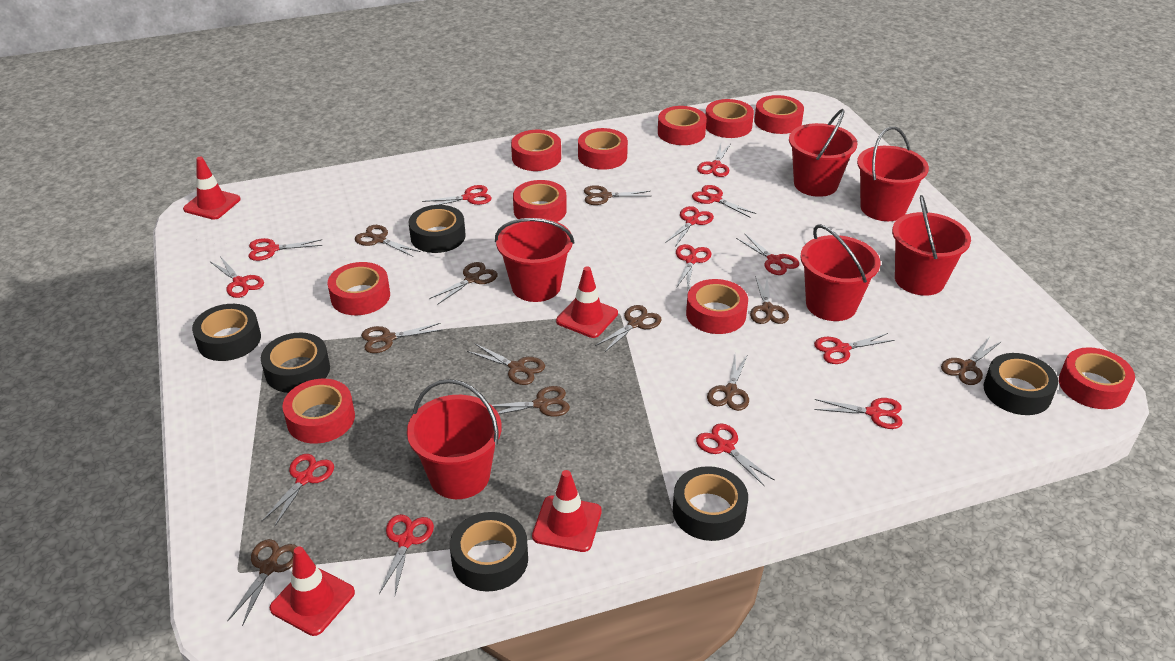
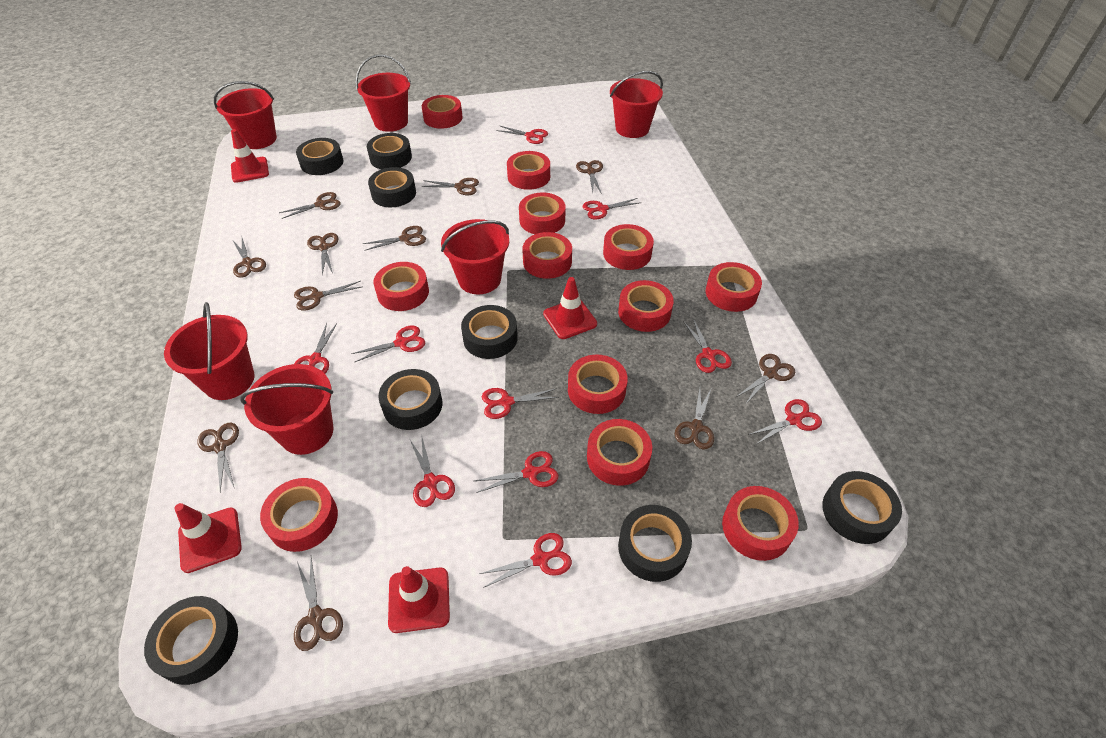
black tape: 6 -> 8
red scissors: 13 -> 10
red tape: 10 -> 12

